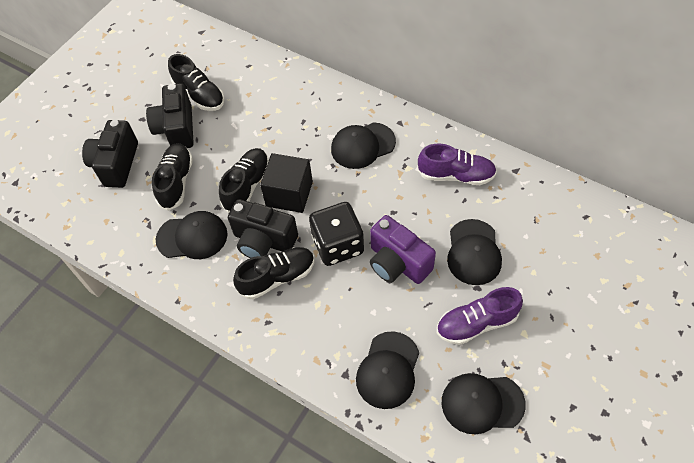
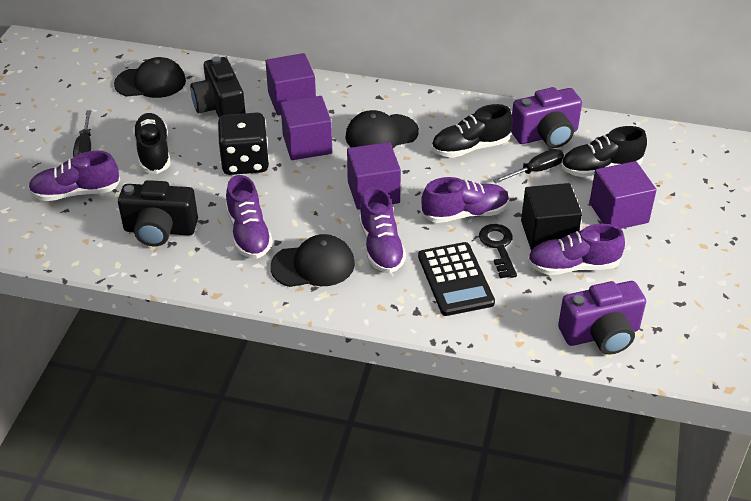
black calculator: 0 -> 1
black camera: 3 -> 2
black cap: 5 -> 3
black key: 0 -> 1
black screwdriver: 0 -> 2
black shoe: 4 -> 3
purple camera: 1 -> 2
purple cube: 0 -> 4
purple shoe: 2 -> 5

